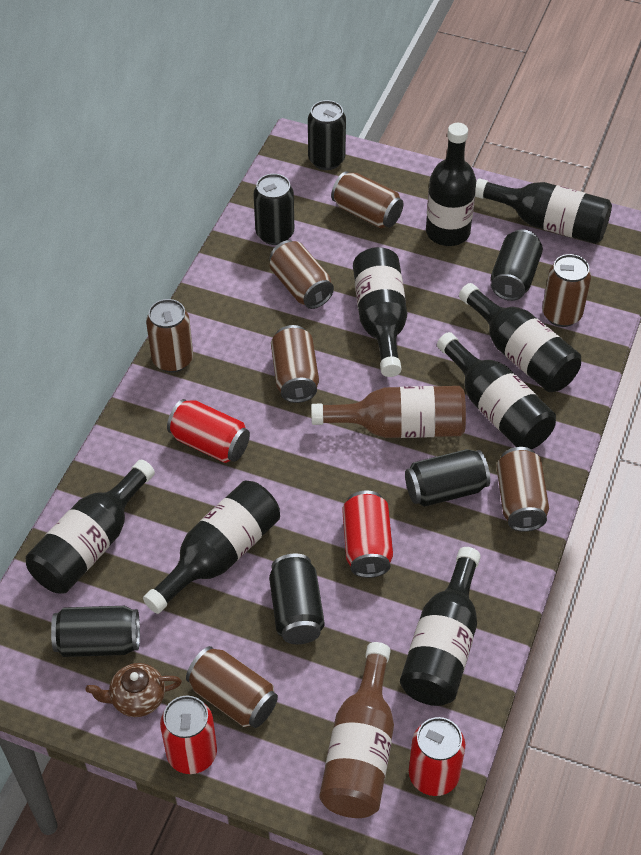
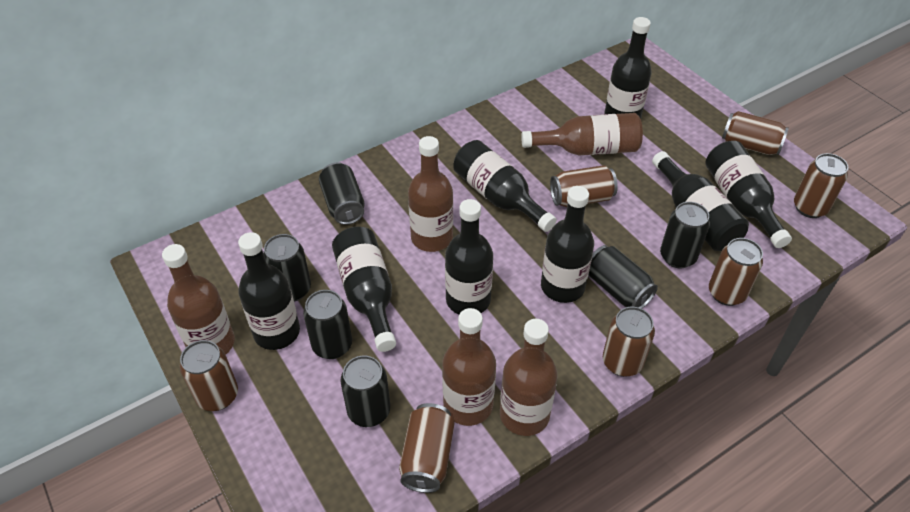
brown bottle: 2 -> 5
brown teapot: 1 -> 0
red can: 4 -> 0

